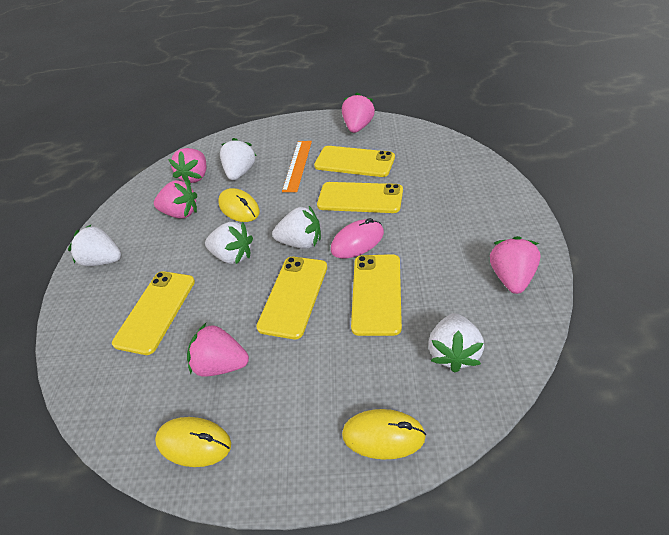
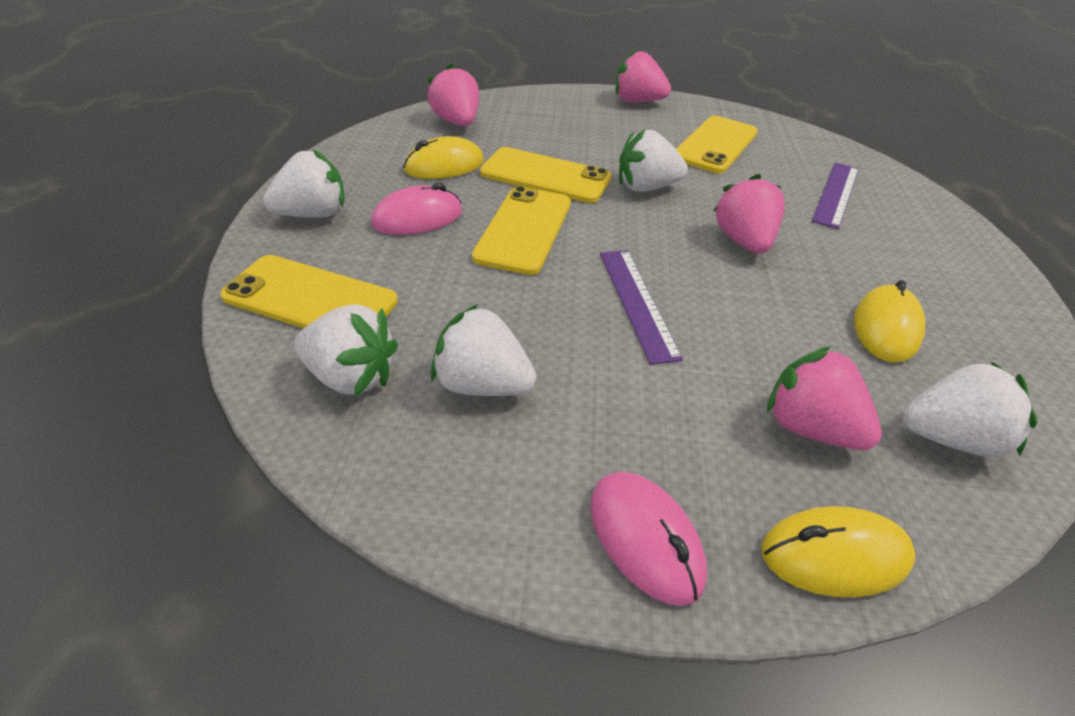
orange ruler: 1 -> 0
pink mouse: 1 -> 2
pink strawberry: 5 -> 4
purple ruler: 0 -> 2
yellow phone: 5 -> 4

